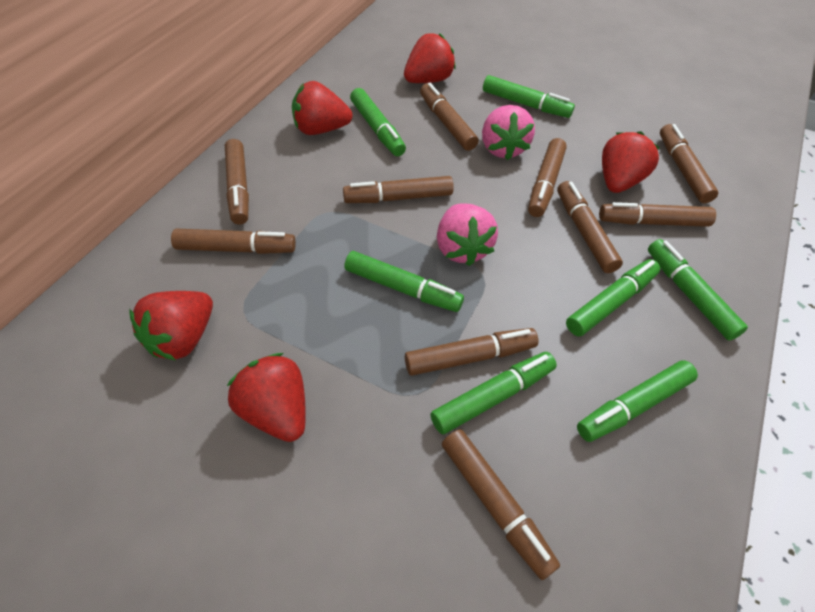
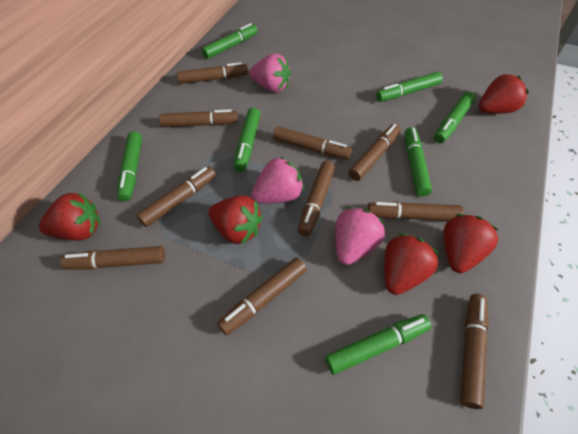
pink strawberry: 2 -> 3

